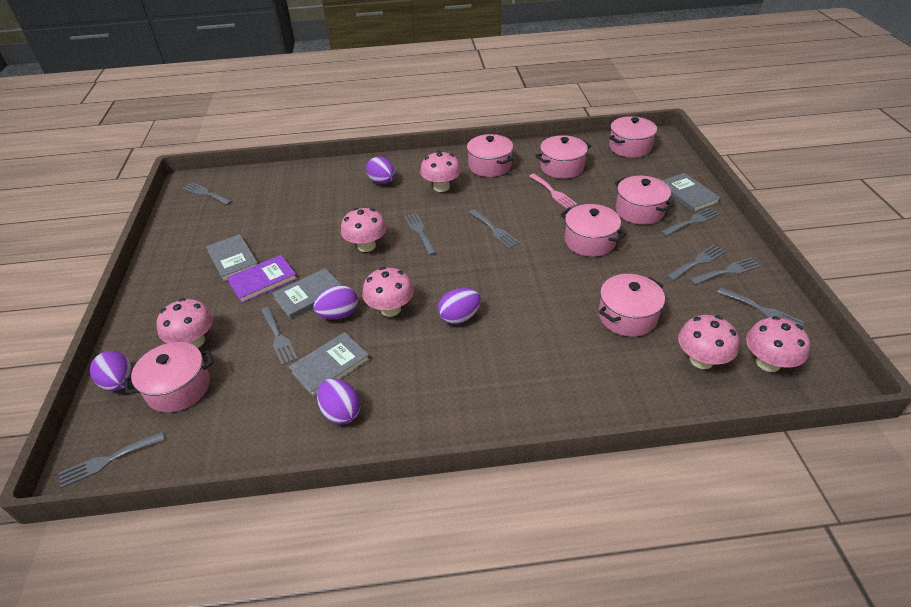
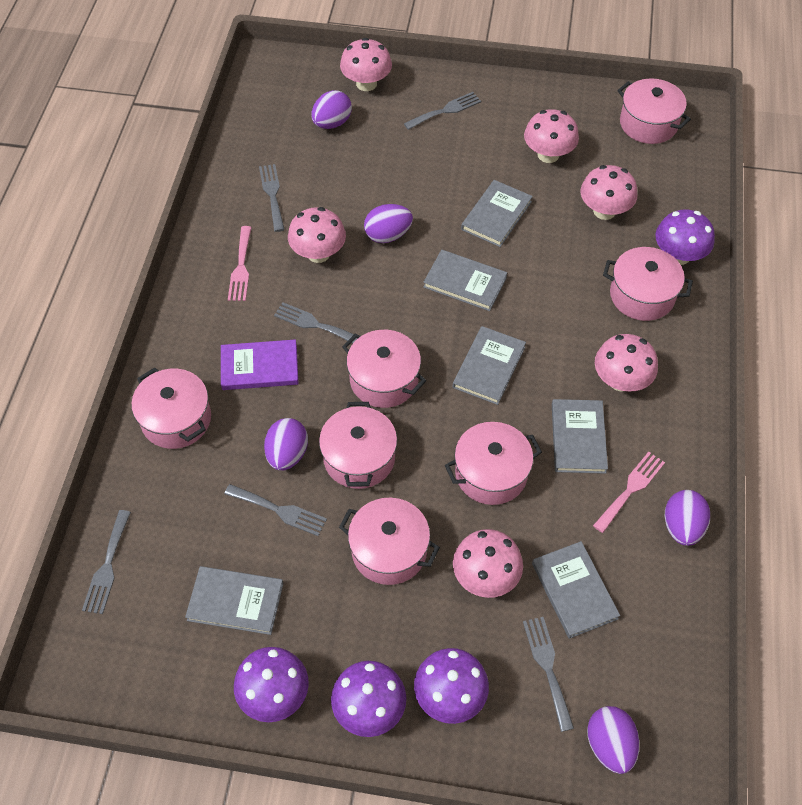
grey book: 4 -> 6
grey fork: 9 -> 6
pink fork: 1 -> 2
purple mushroom: 0 -> 4

